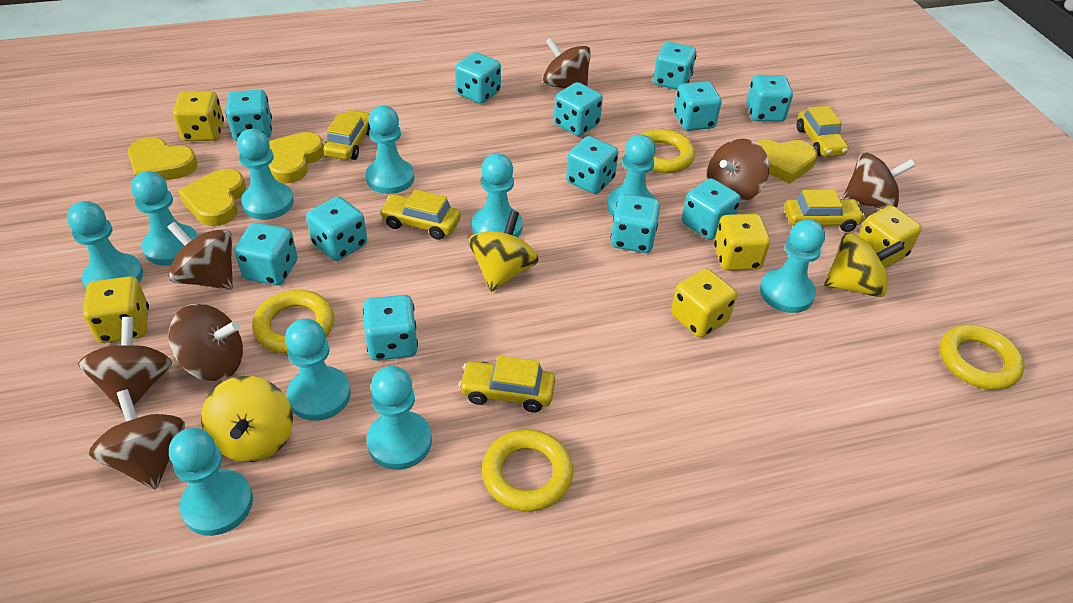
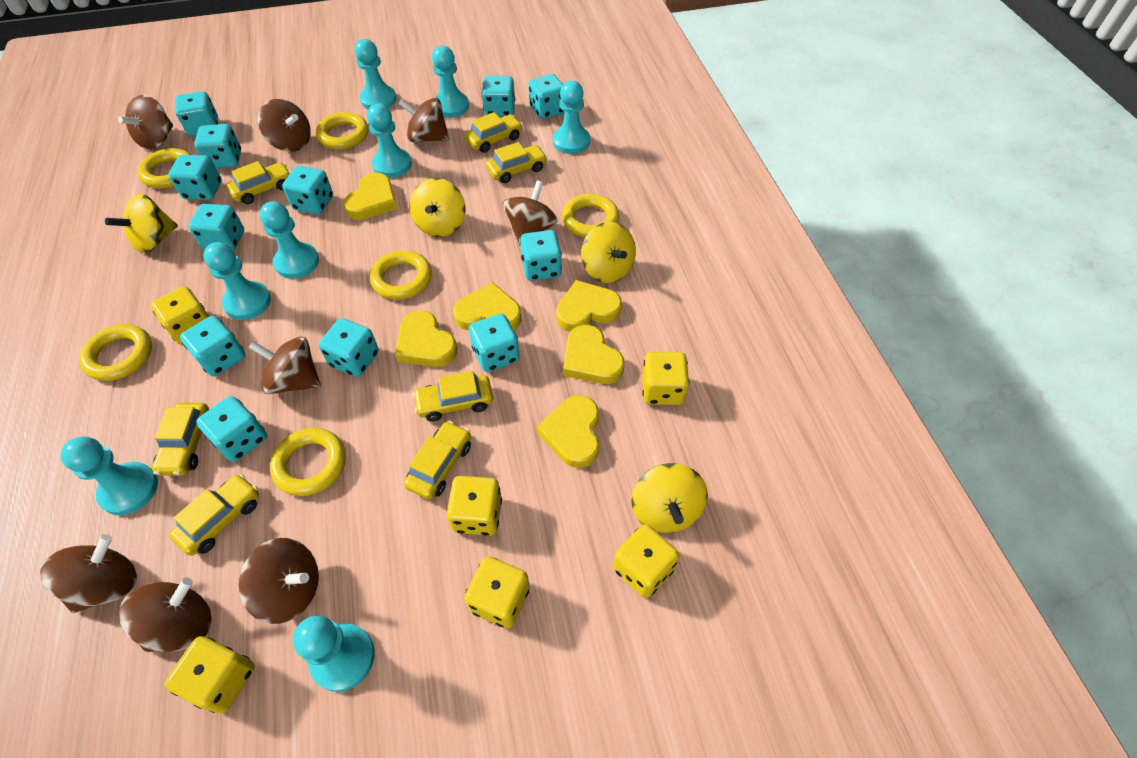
brown spinning top: 7 -> 8
turquoise pawn: 10 -> 8
yellow car: 5 -> 7
yellow dice: 5 -> 6
yellow heart: 4 -> 6
yellow ring: 4 -> 6
yellow spinning top: 3 -> 4

